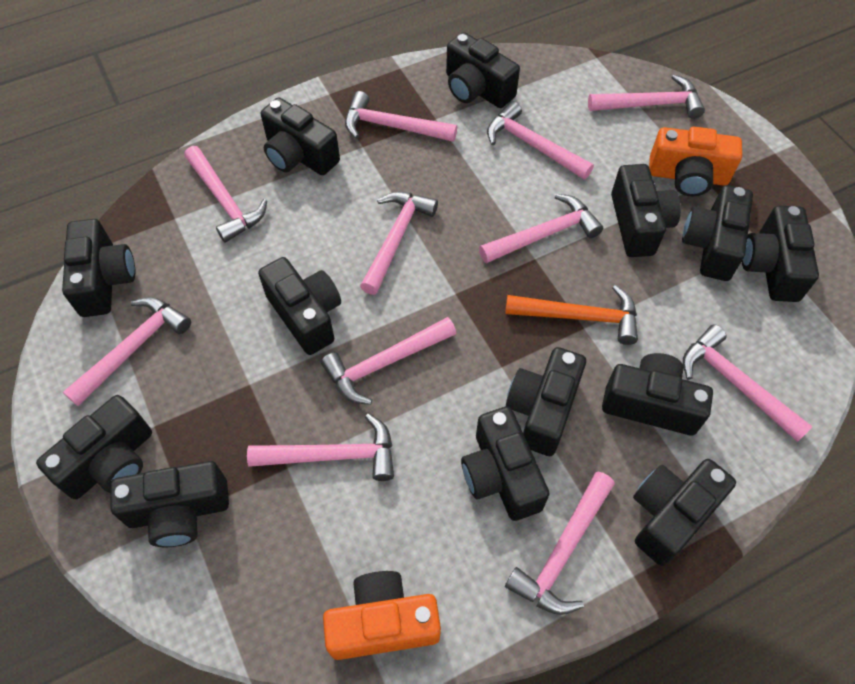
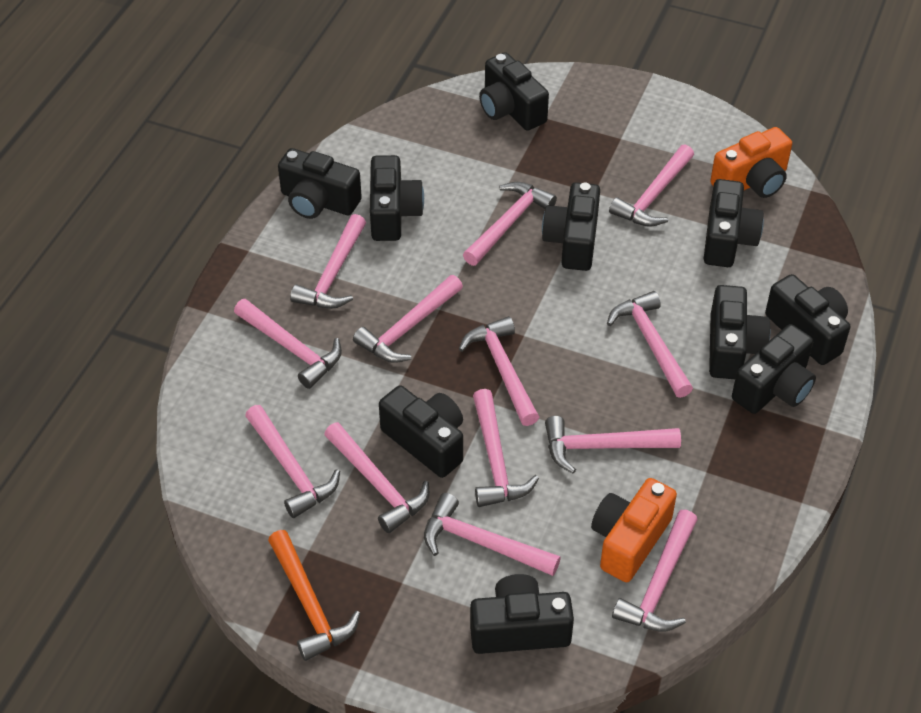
black camera: 13 -> 10
pink hammer: 11 -> 13

